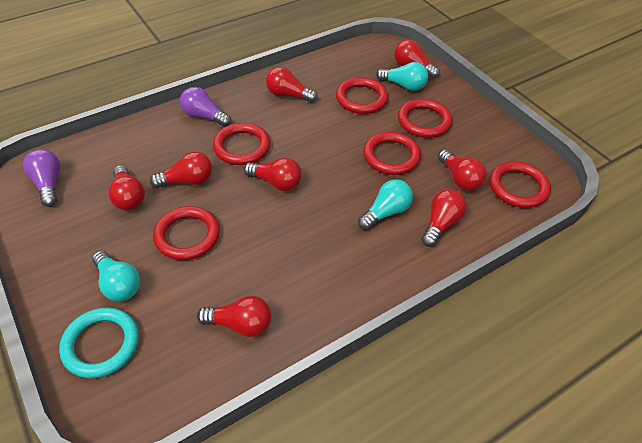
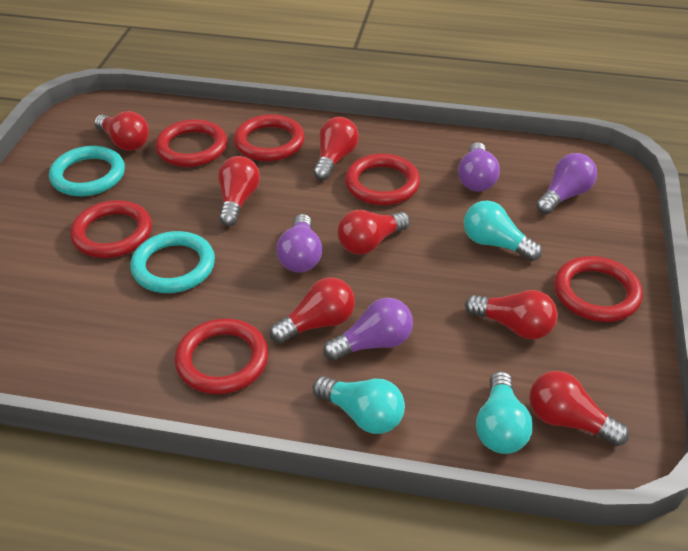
purple light bulb: 2 -> 4
red light bulb: 8 -> 7
turquoise ring: 1 -> 2

